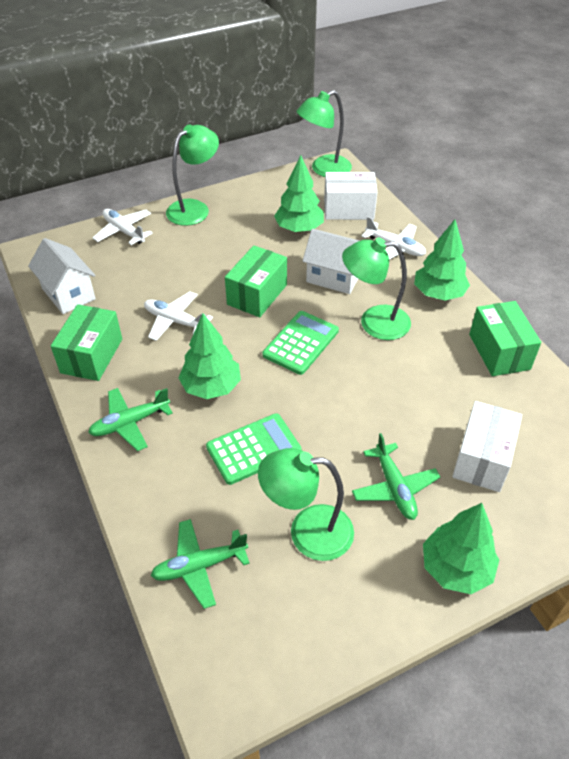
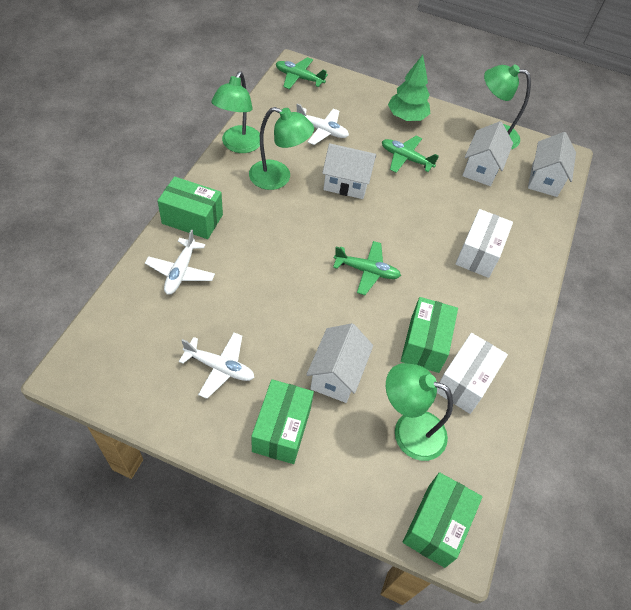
green box: 3 -> 4
green calculator: 2 -> 0
green tree: 4 -> 1
white house: 2 -> 4

